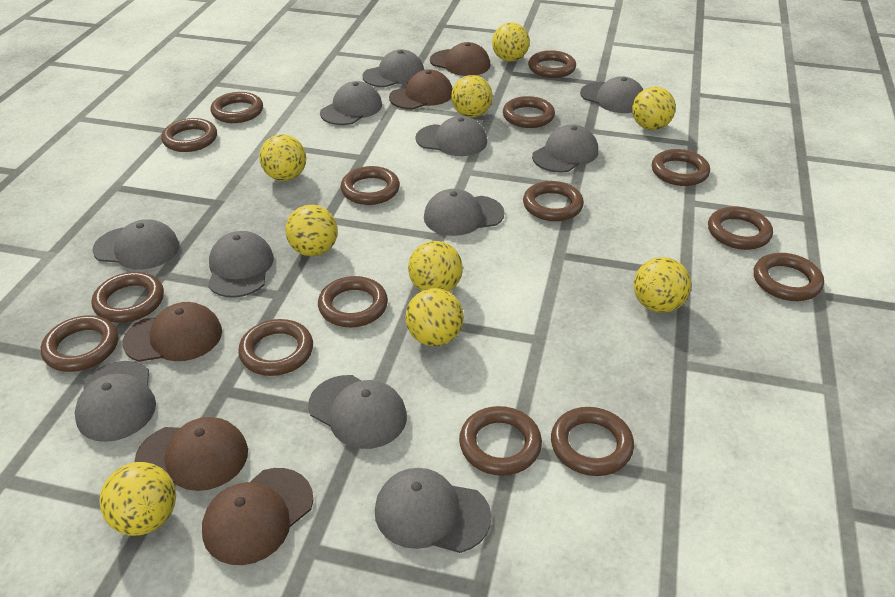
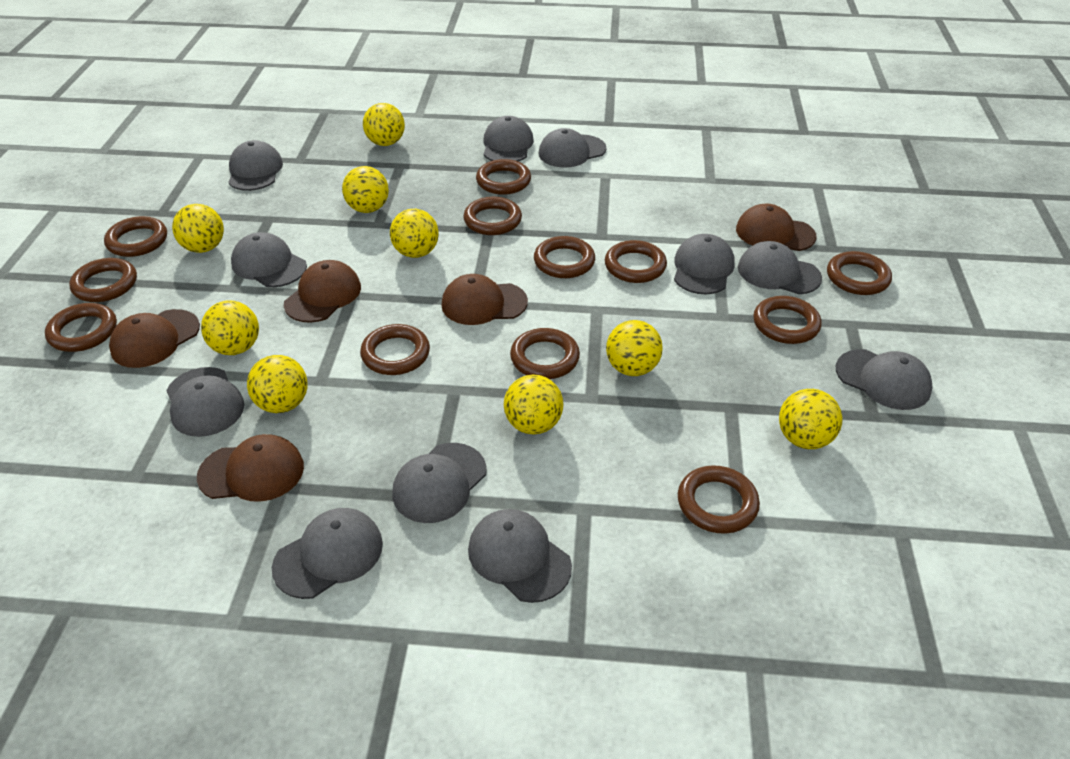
brown ring: 15 -> 12

